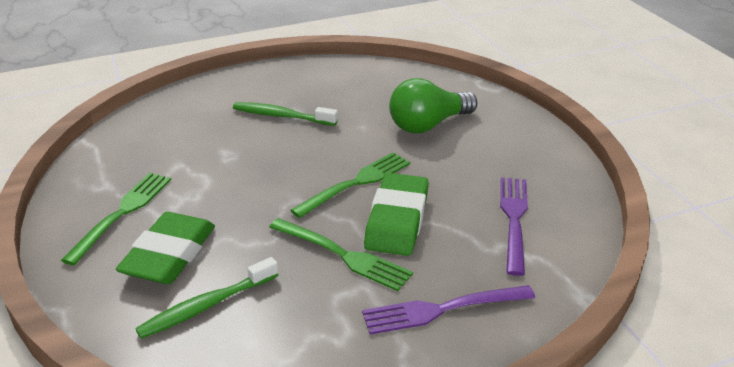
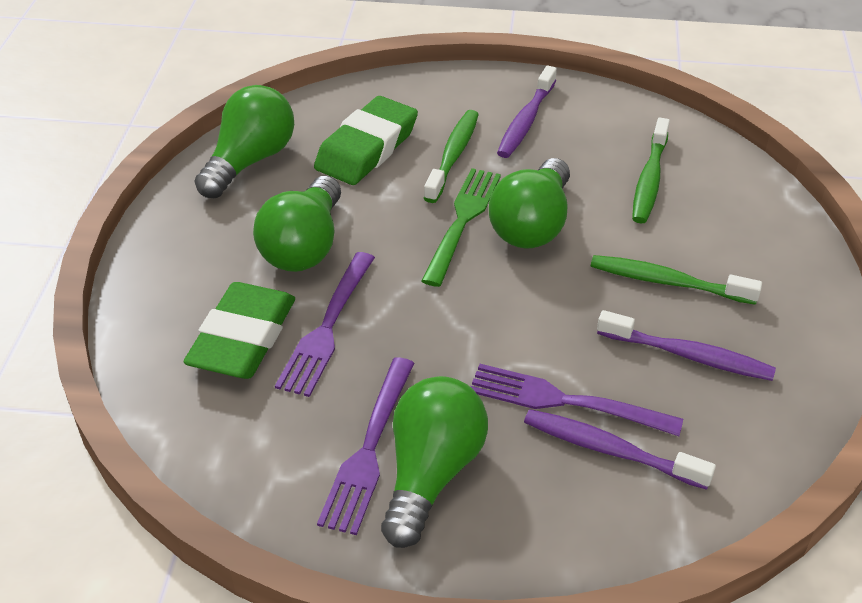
green fork: 3 -> 1
green light bulb: 1 -> 4
green toothbrush: 2 -> 3
purple fork: 2 -> 3
purple toothbrush: 0 -> 3

